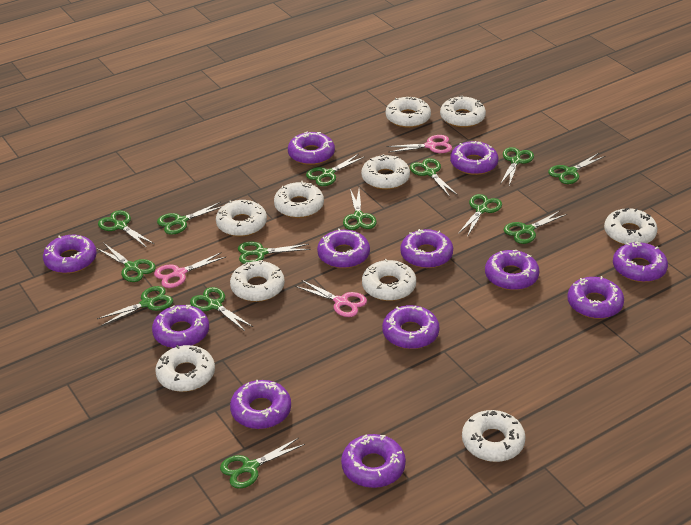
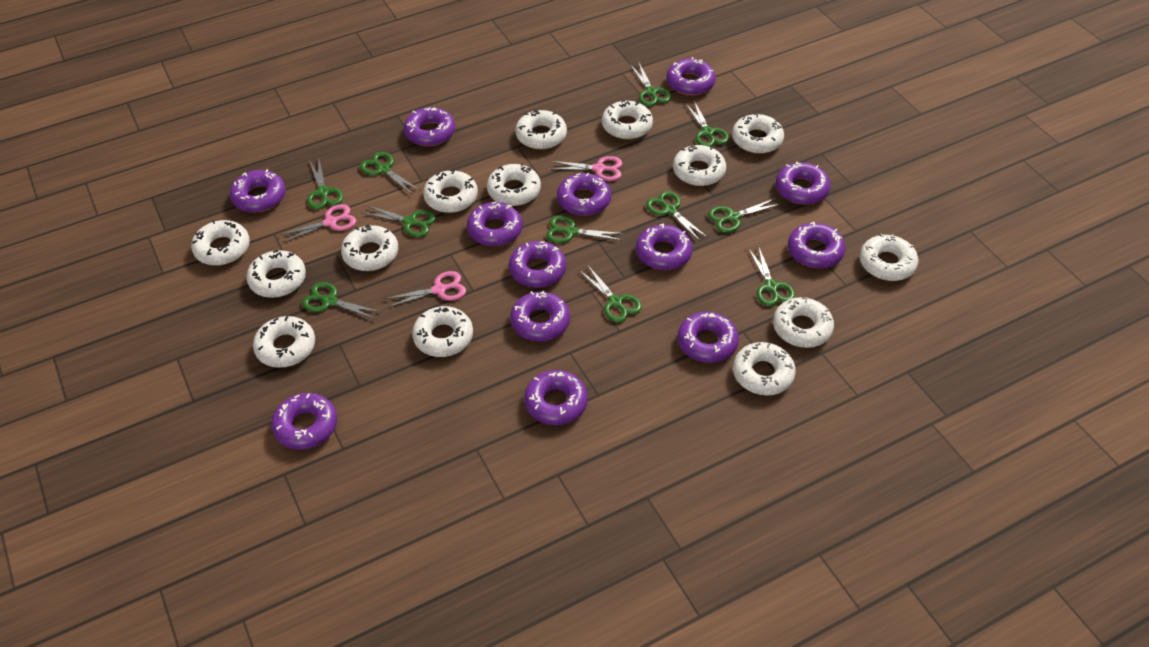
green scissors: 14 -> 11
purple donut: 12 -> 13
white donut: 10 -> 14

